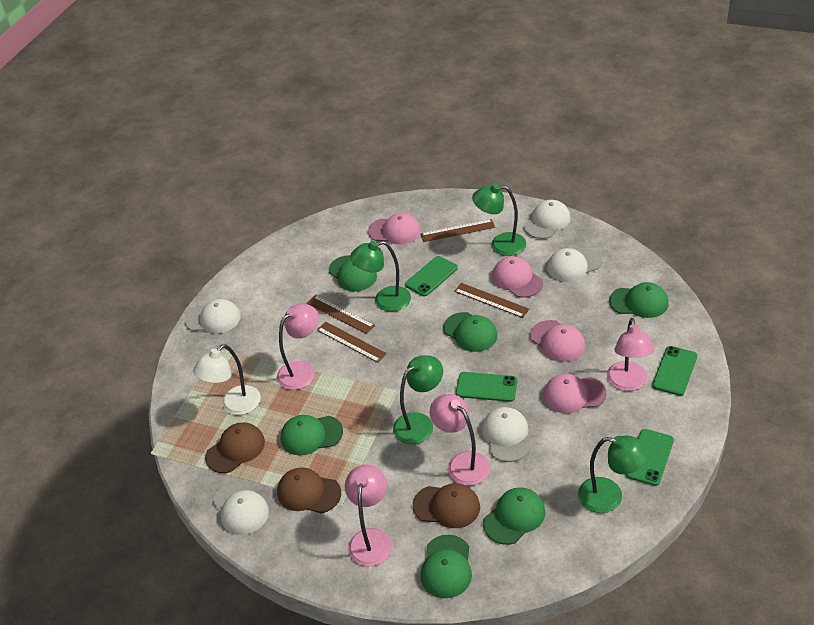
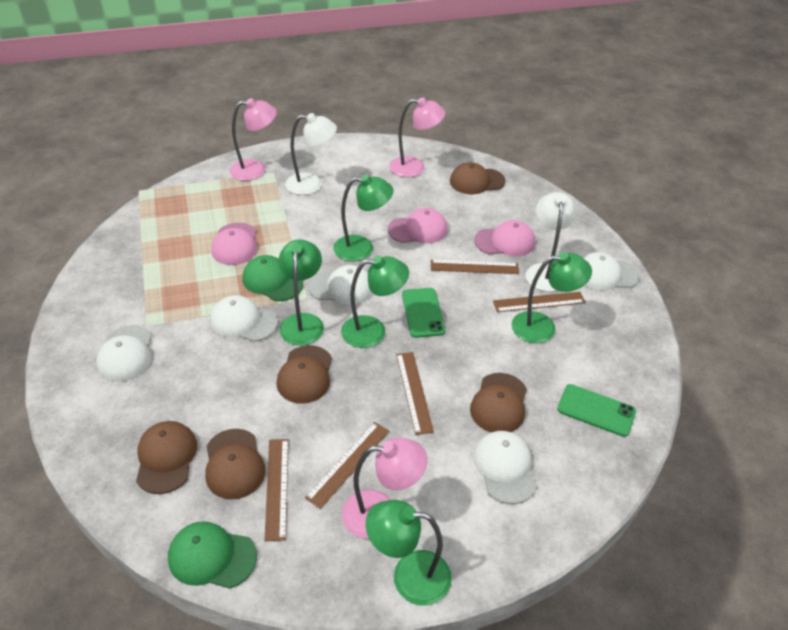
brown cap: 3 -> 5
brown ruler: 4 -> 5
green cap: 6 -> 2
green lamp: 4 -> 5
green phone: 4 -> 2
pink cap: 4 -> 3
pink lamp: 4 -> 3
white lamp: 1 -> 2

